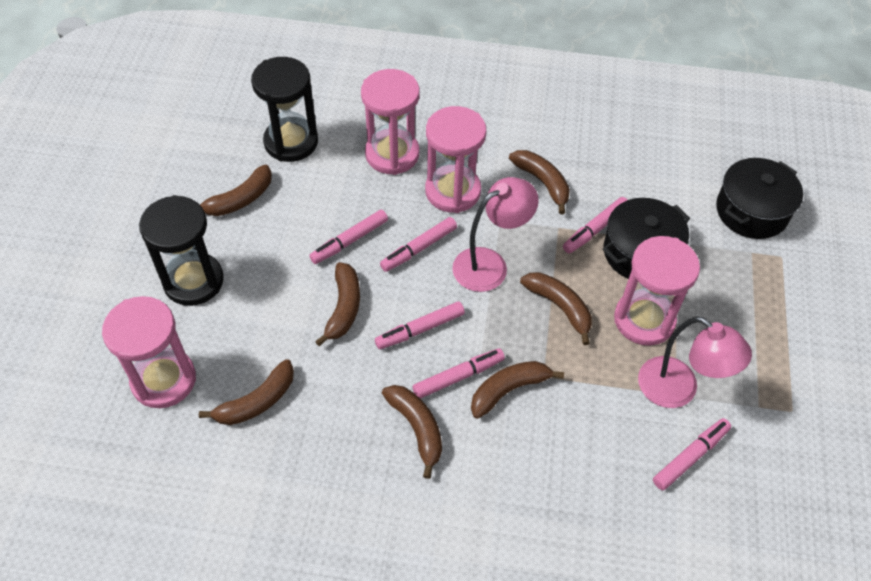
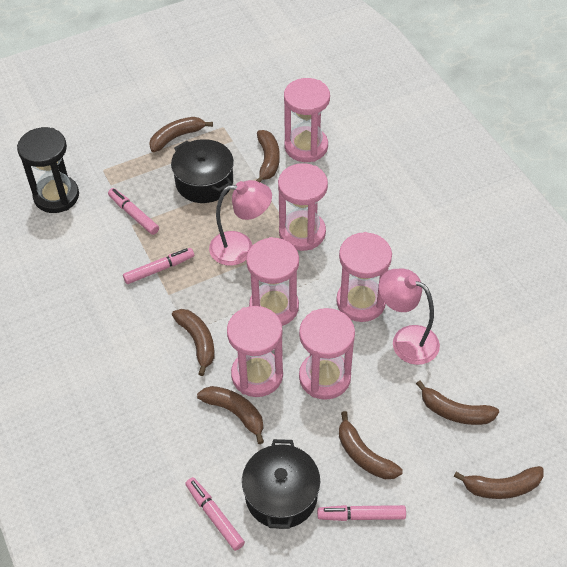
black hourglass: 2 -> 1
pink hourglass: 4 -> 6
pink marker: 6 -> 4

